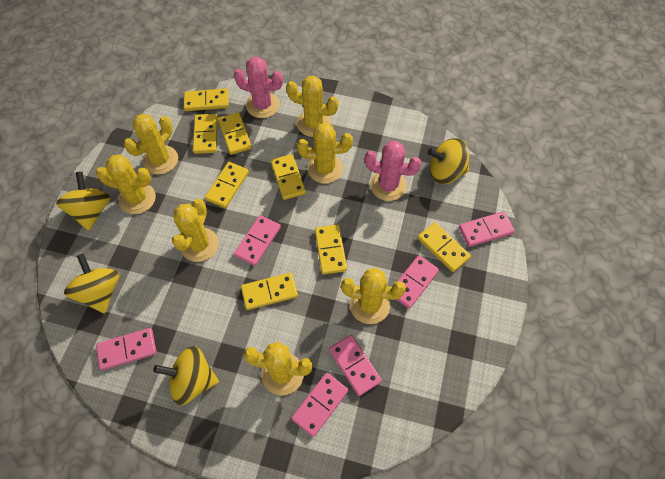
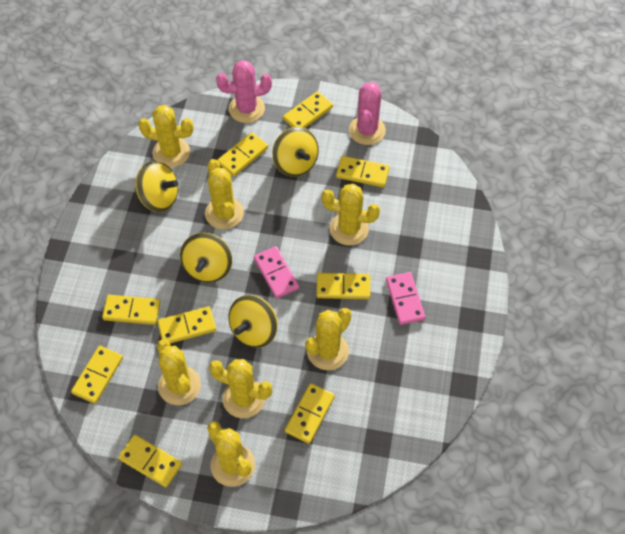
pink domino: 6 -> 2
yellow domino: 8 -> 9

